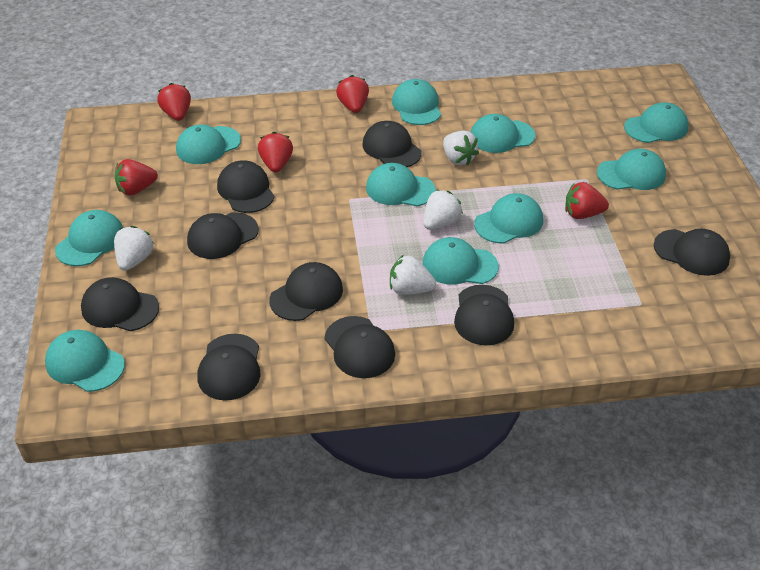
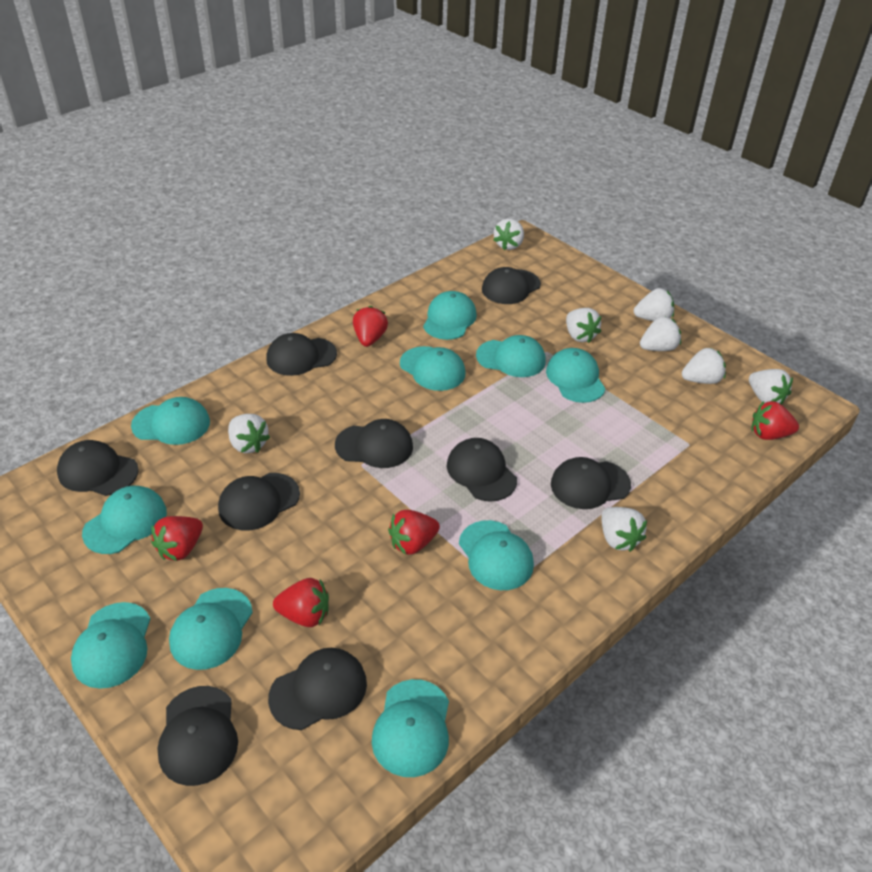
white strawberry: 4 -> 8

